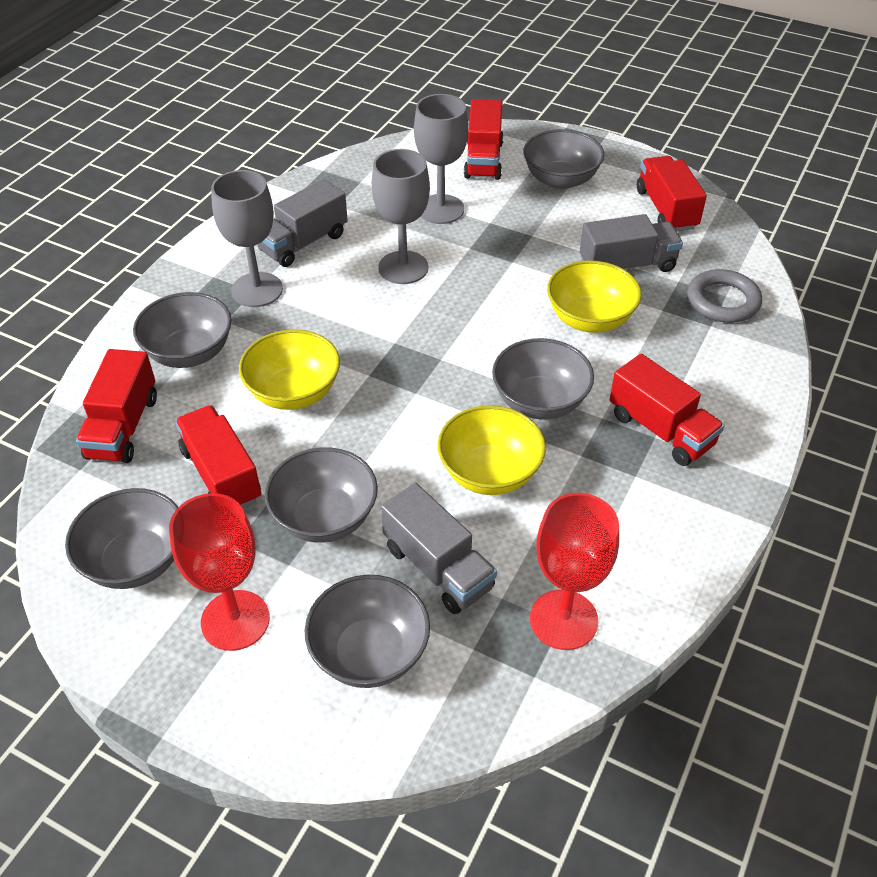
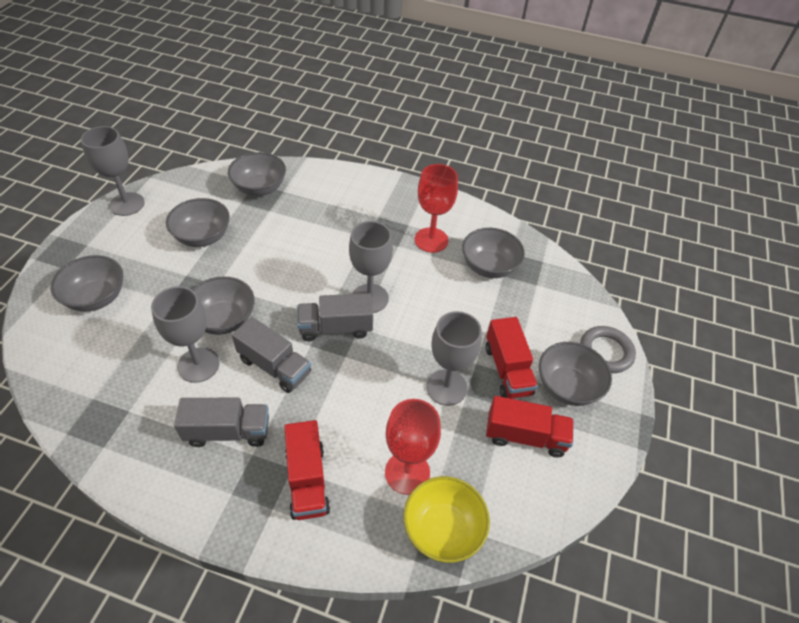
grey goblet: 3 -> 4
red truck: 5 -> 3
yellow bowl: 3 -> 1

